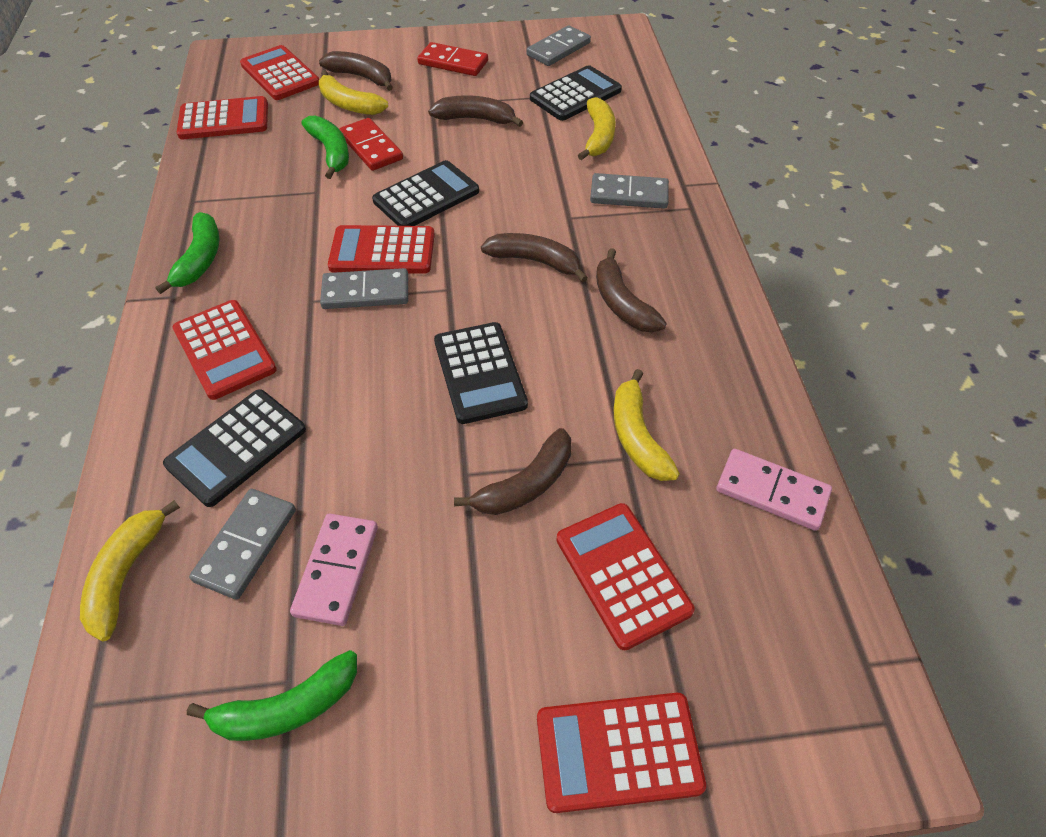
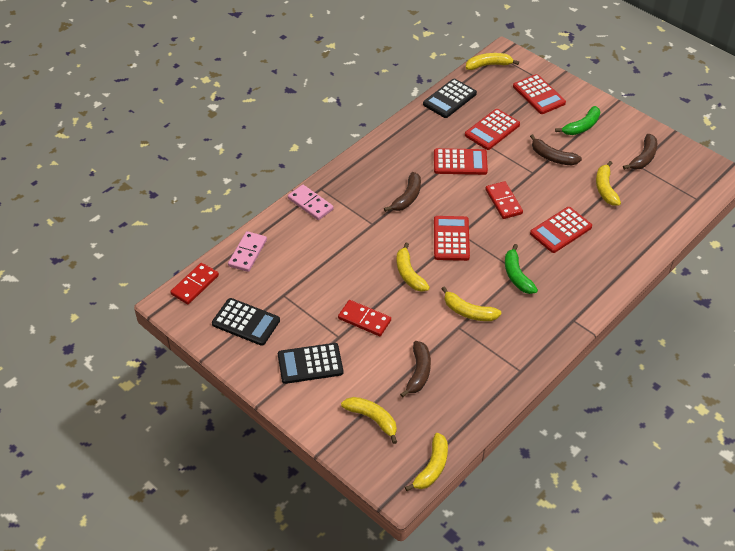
black calculator: 4 -> 3
brown banana: 5 -> 4
green banana: 3 -> 2
grey domino: 4 -> 0
red calculator: 6 -> 5
red domino: 2 -> 3
yellow banana: 4 -> 6

